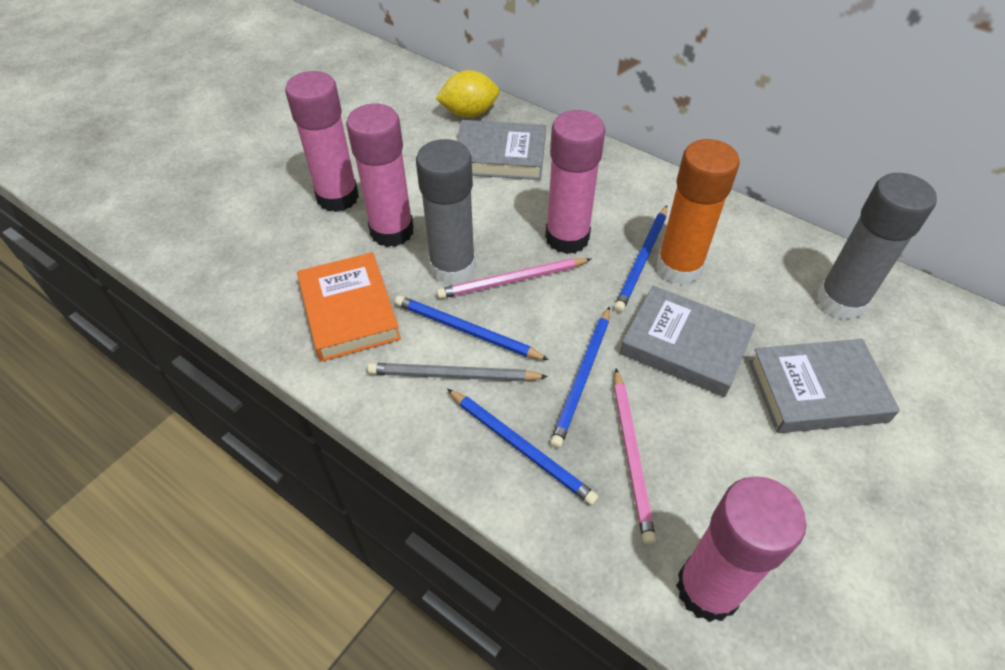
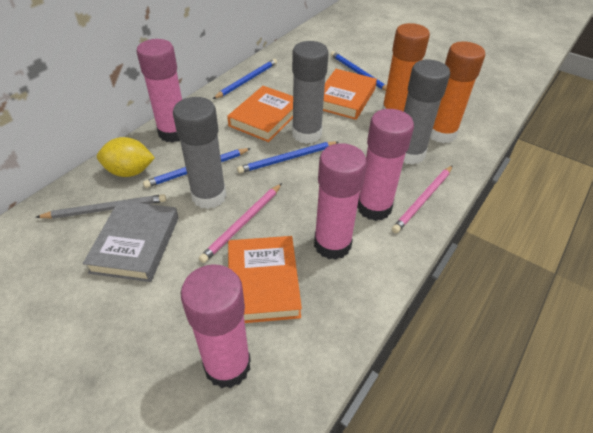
grey book: 3 -> 1
grey glue stick: 2 -> 3
orange book: 1 -> 3
orange glue stick: 1 -> 2

